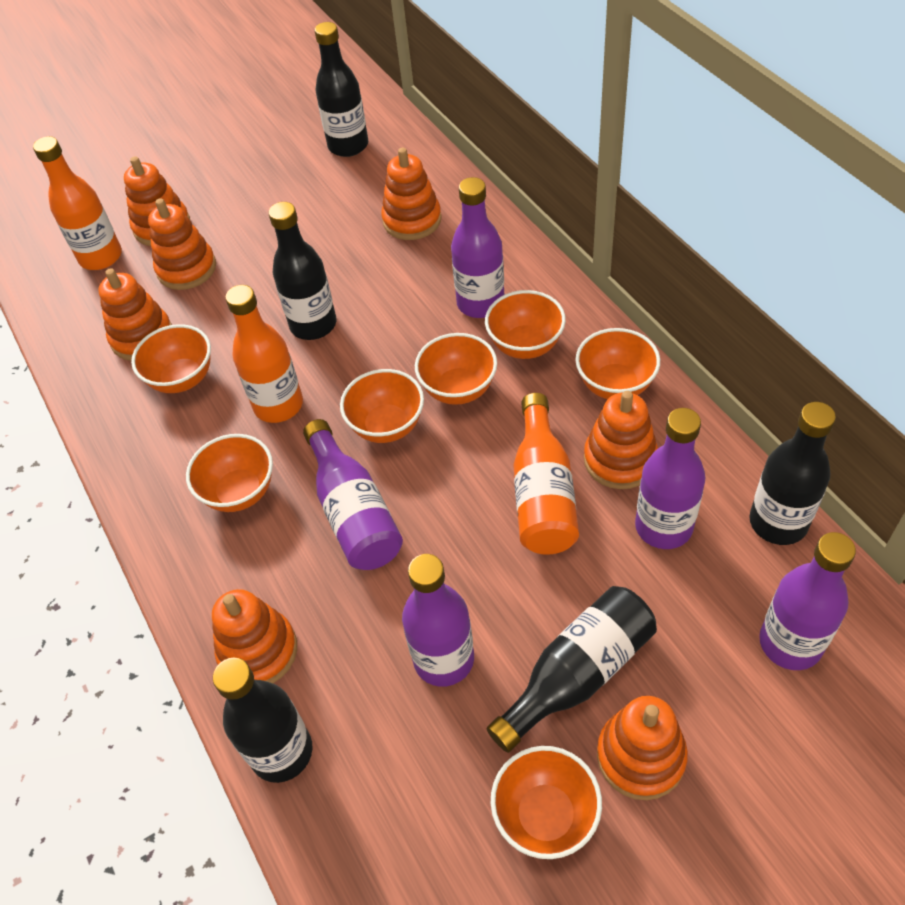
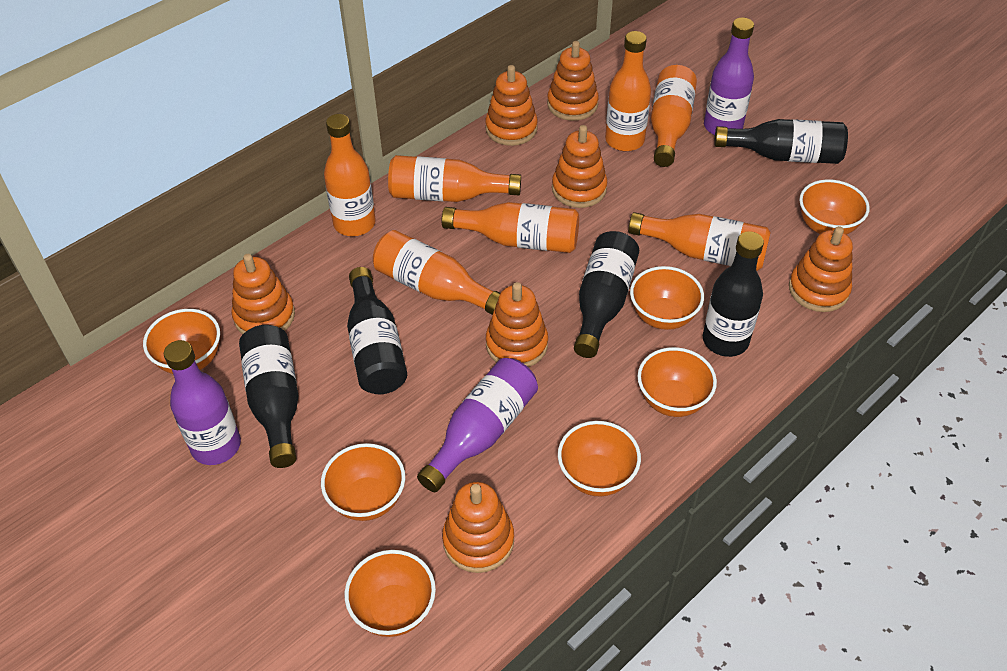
orange bottle: 3 -> 7
purple bottle: 5 -> 3

